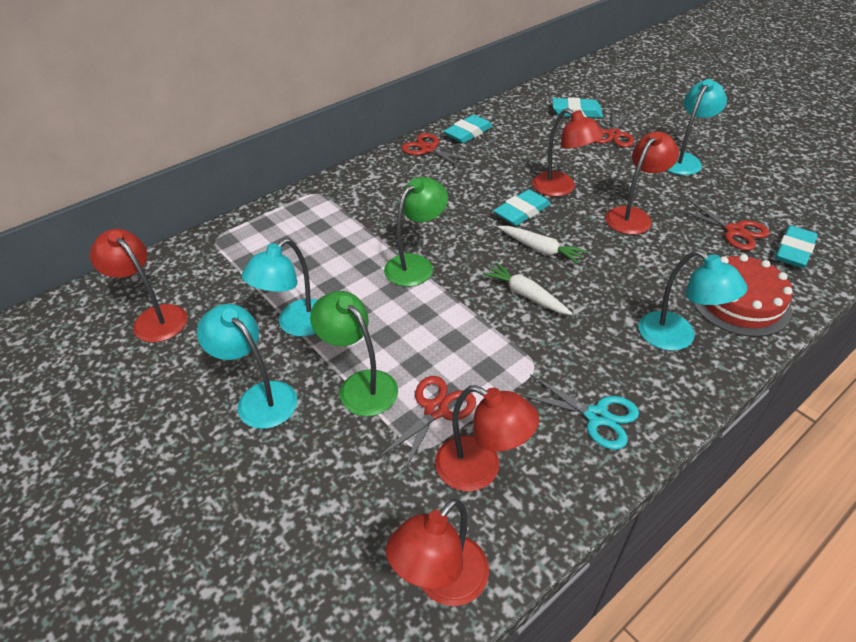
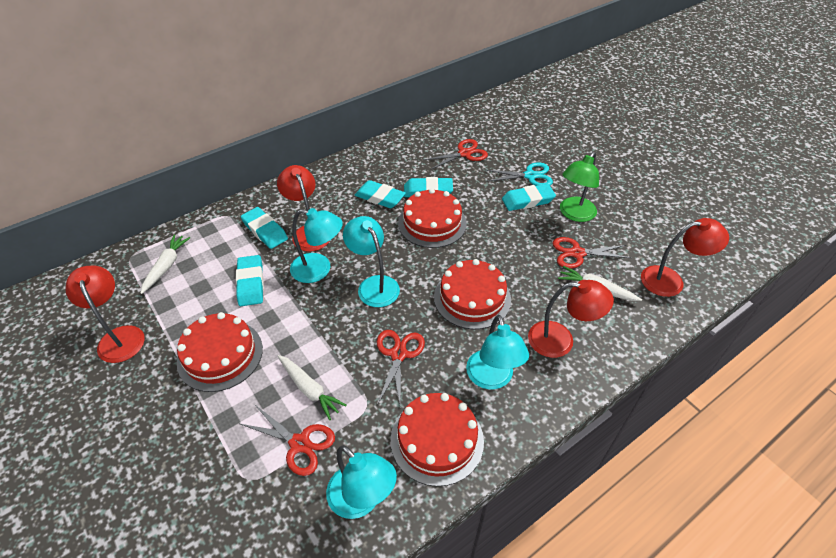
green lamp: 2 -> 1
red cake: 1 -> 4
red lamp: 5 -> 4
turquoise eraser: 4 -> 5
white carrot: 2 -> 3

